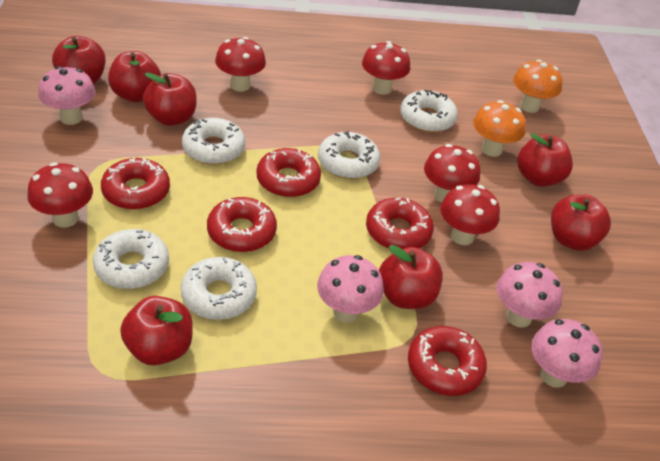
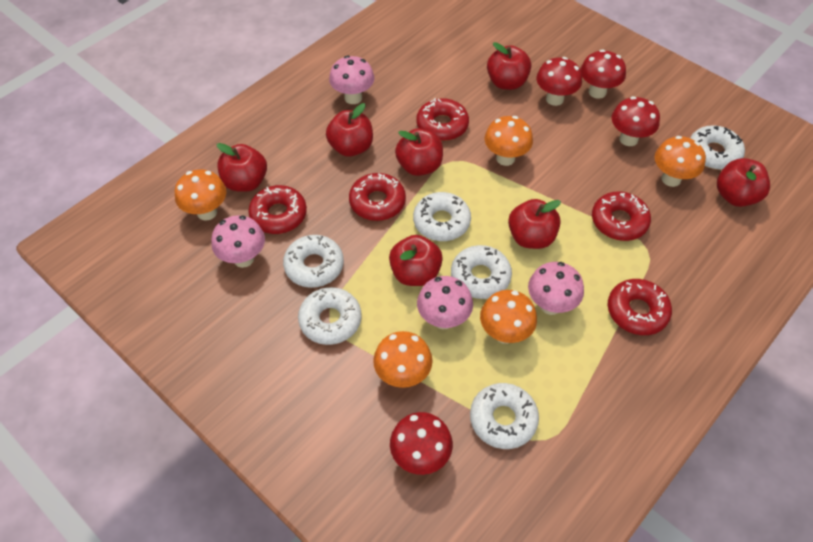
orange mushroom: 2 -> 5
red mushroom: 5 -> 4
white donut: 5 -> 6

